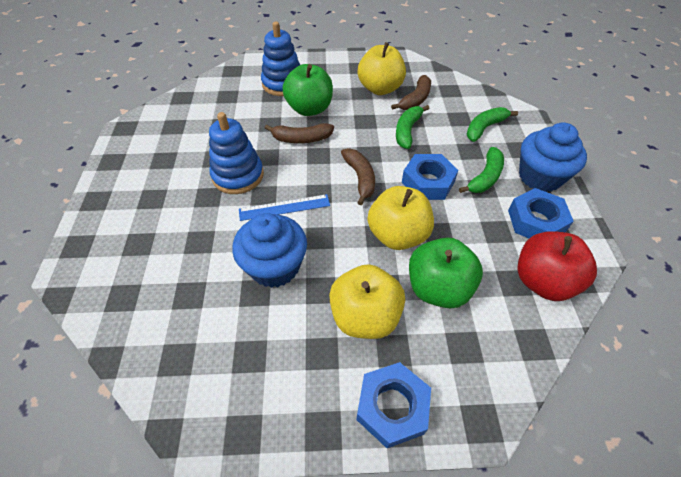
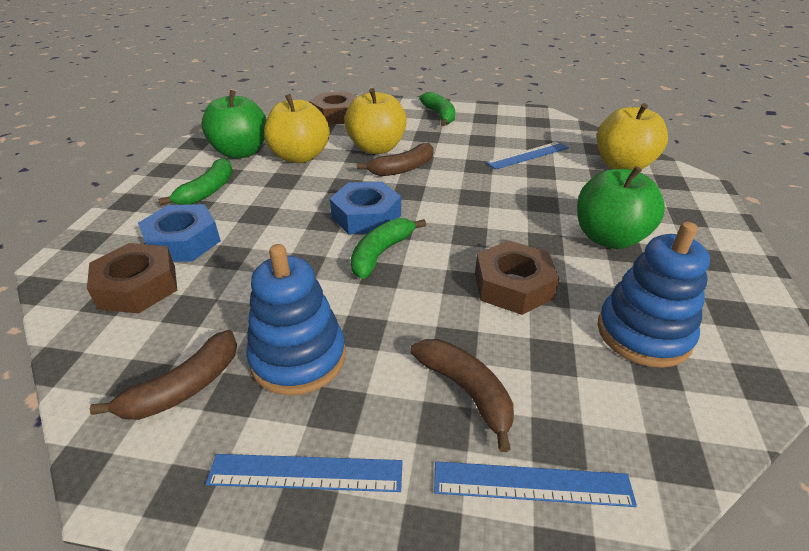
blue cupcake: 2 -> 0
blue nut: 3 -> 2
blue ruler: 1 -> 3
brown nut: 0 -> 3
red apple: 1 -> 0

